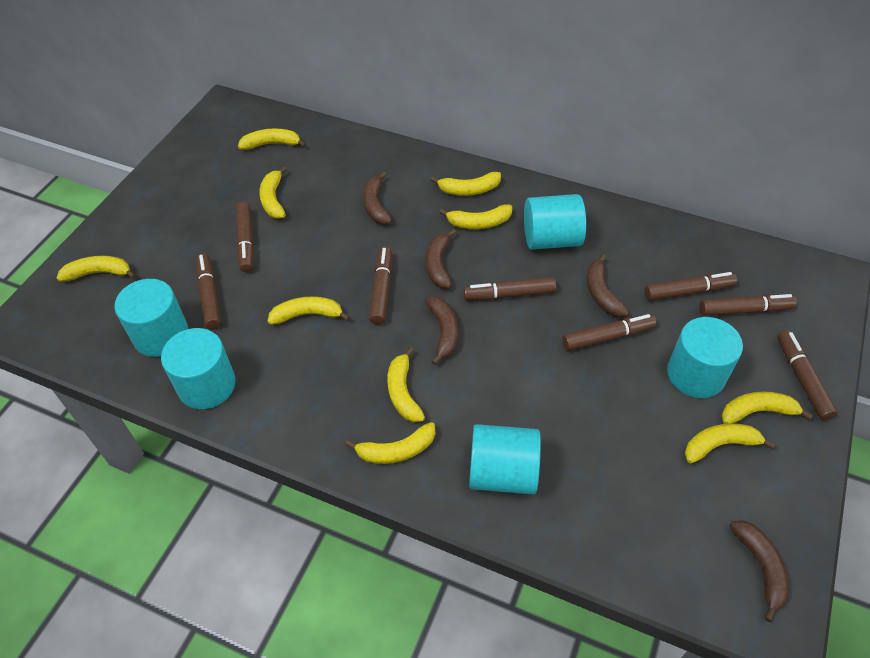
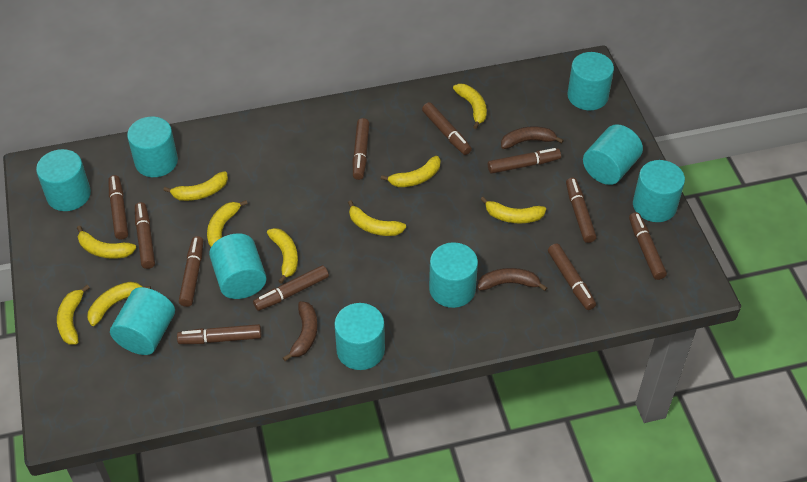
brown banana: 5 -> 3
brown marker: 8 -> 11
turquoise cylinder: 5 -> 9

